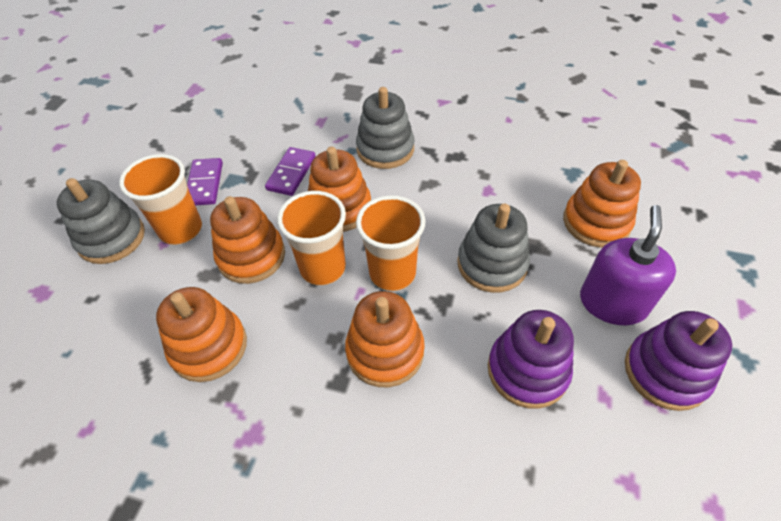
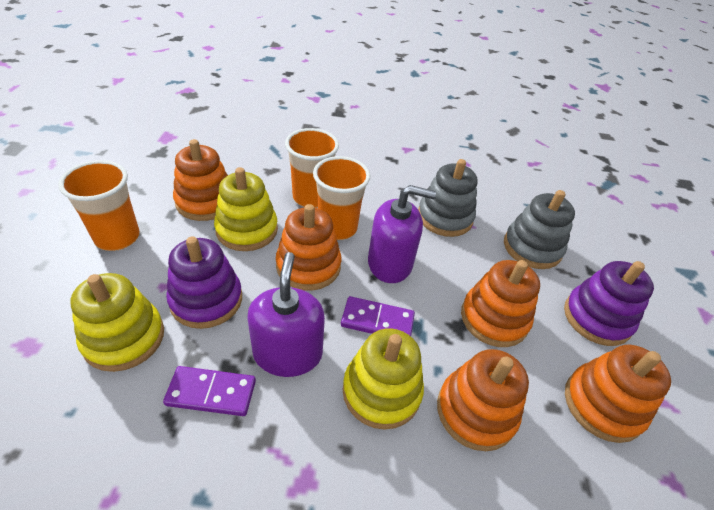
grey stacking toy: 3 -> 2
purple soap dispenser: 1 -> 2
yellow stacking toy: 0 -> 3

